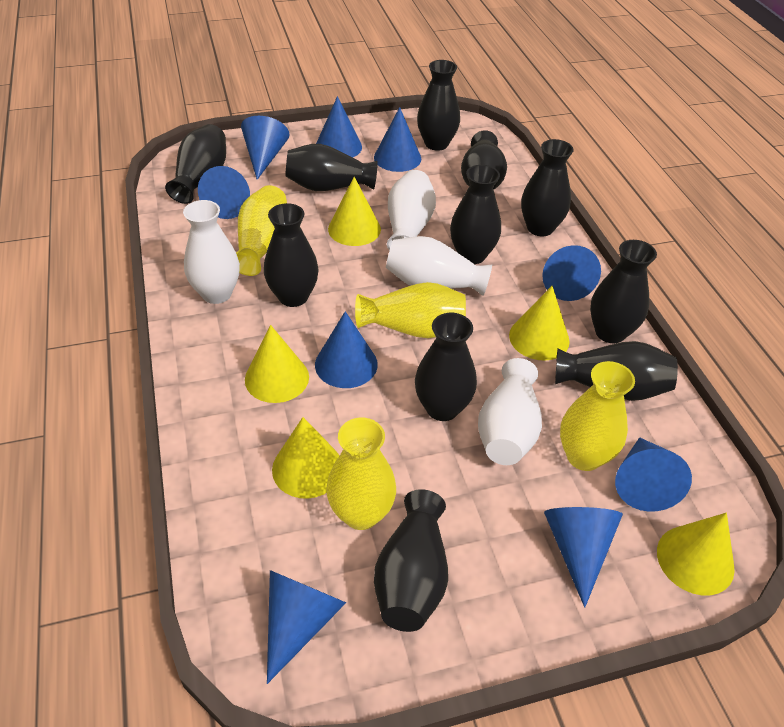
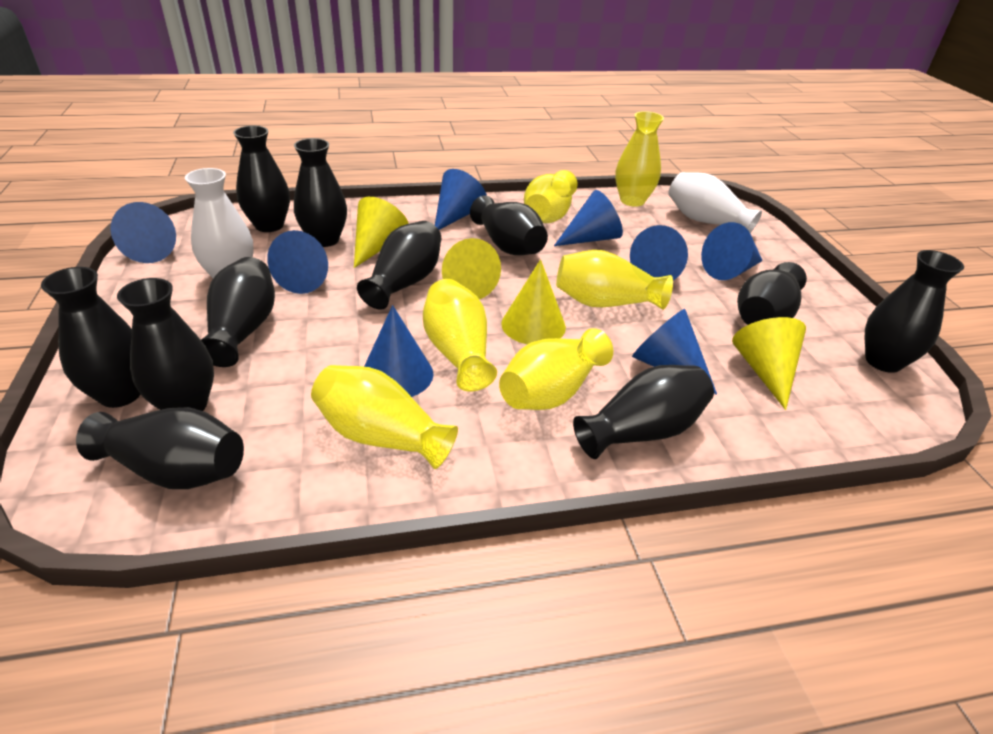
blue cone: 9 -> 8
white vase: 4 -> 2
yellow cone: 5 -> 4
yellow vase: 4 -> 6

